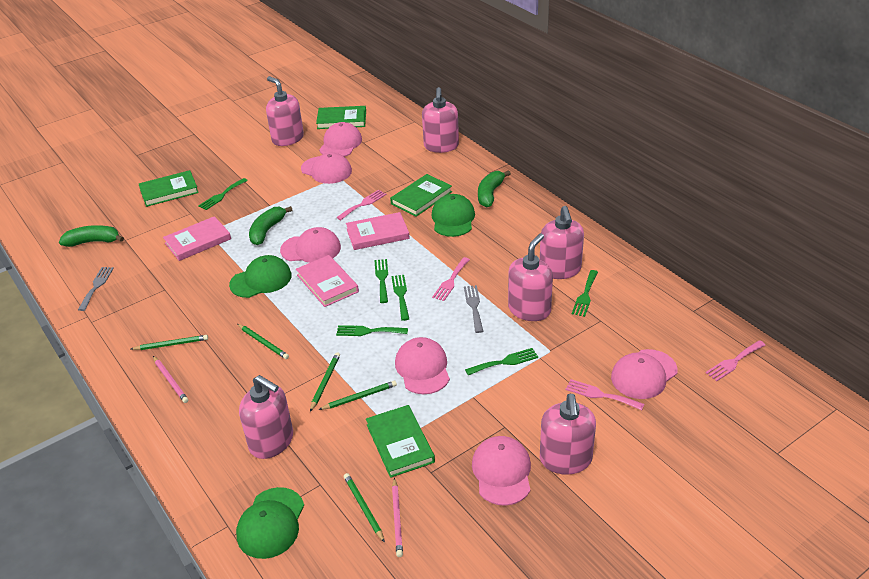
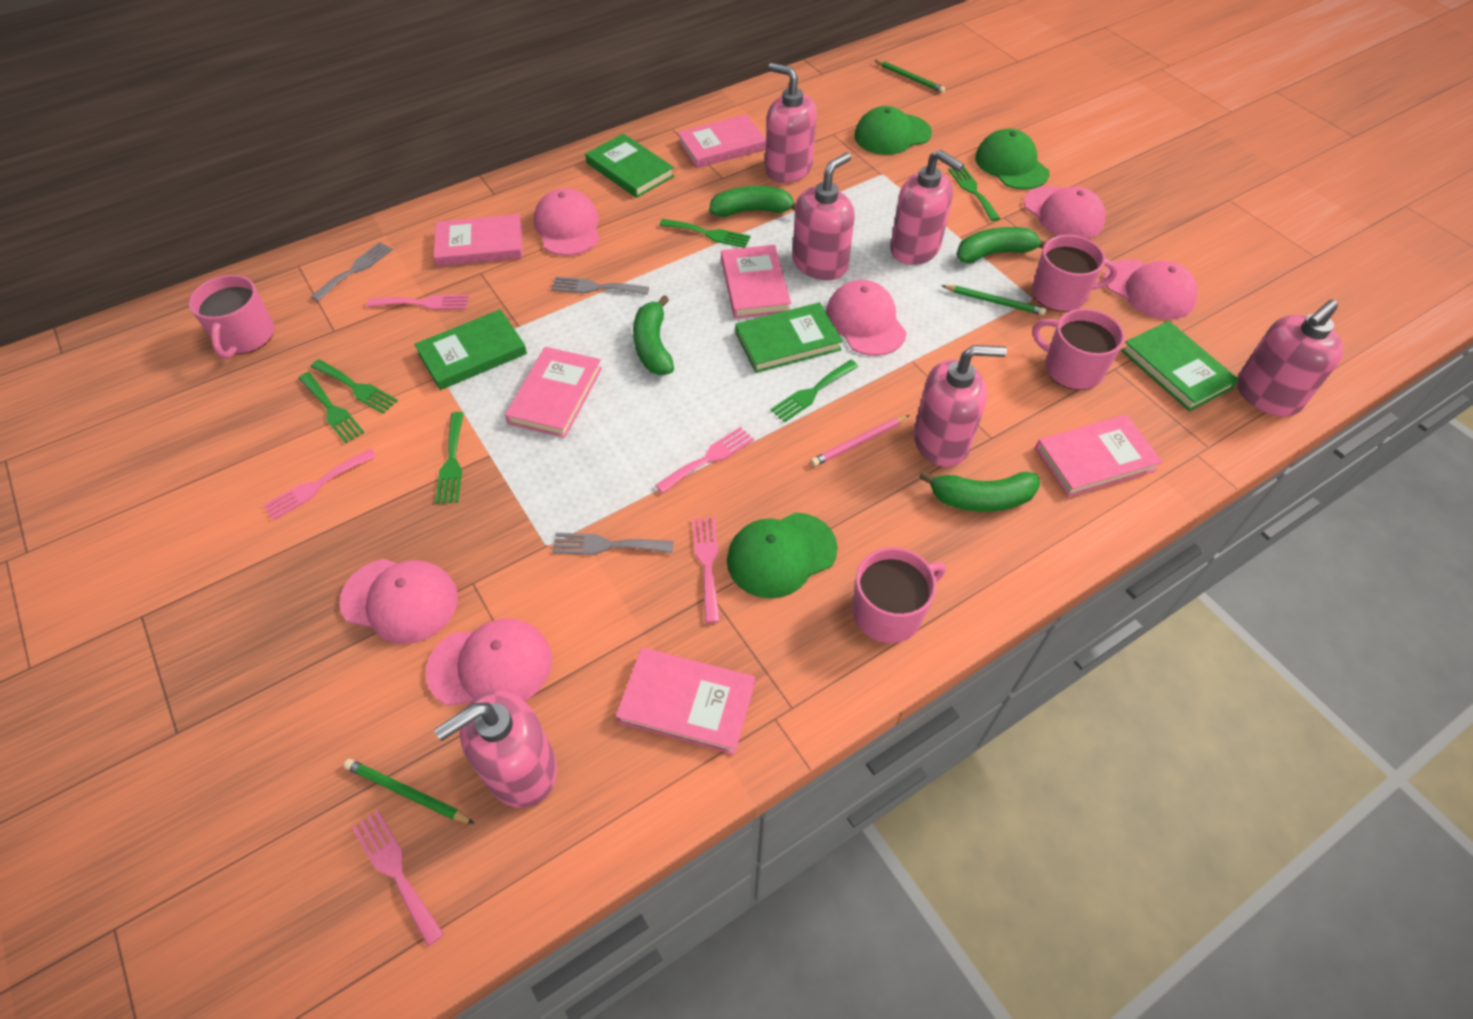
green banana: 3 -> 4
green pencil: 5 -> 3
grey fork: 2 -> 3
pink book: 3 -> 6
pink fork: 4 -> 5
pink mug: 0 -> 4
pink pencil: 2 -> 1

